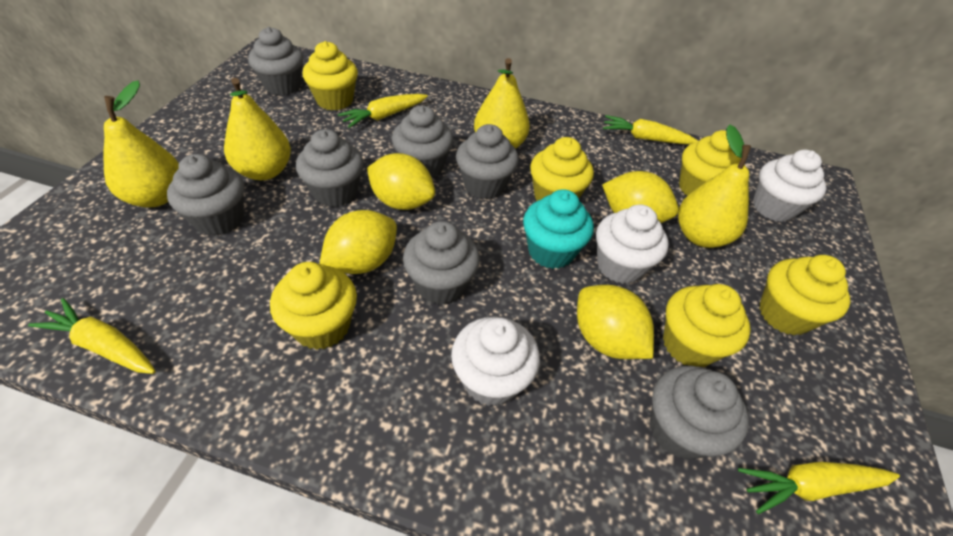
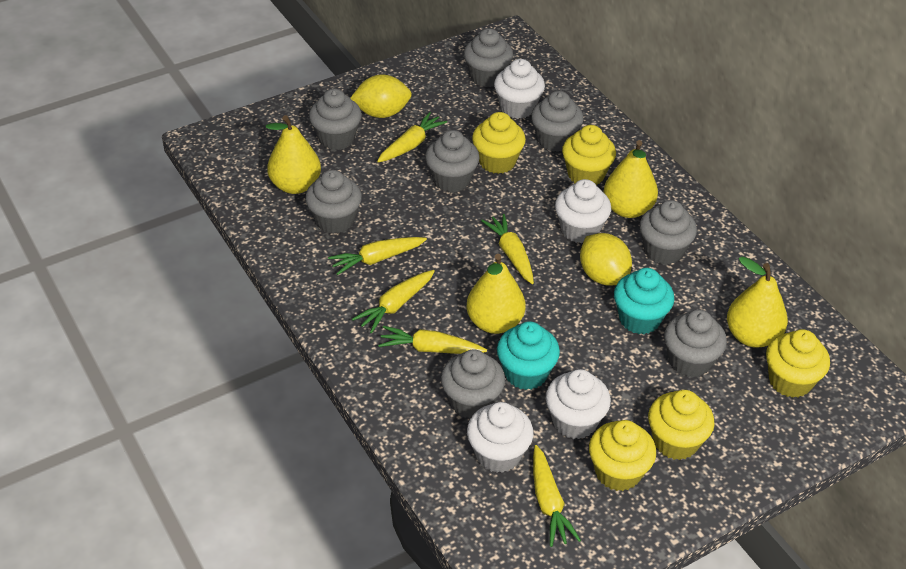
grey cupcake: 7 -> 8
turquoise cupcake: 1 -> 2
white cupcake: 3 -> 4
yellow carrot: 4 -> 6
yellow cupcake: 6 -> 5
yellow lemon: 4 -> 2

